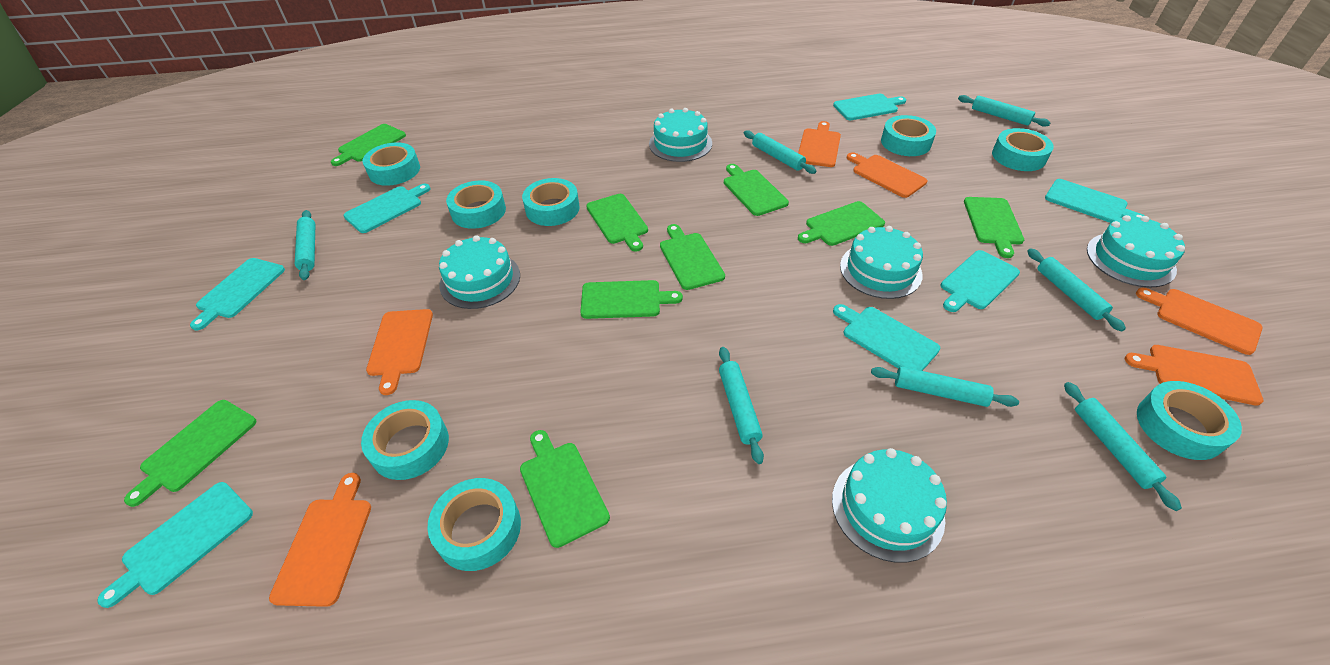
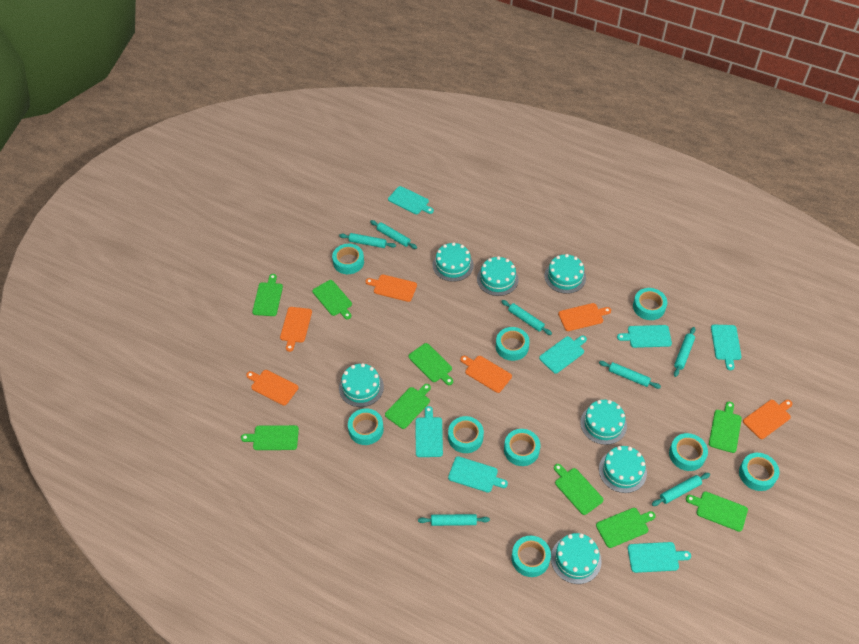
turquoise cake: 5 -> 7
turquoise tape: 8 -> 9

